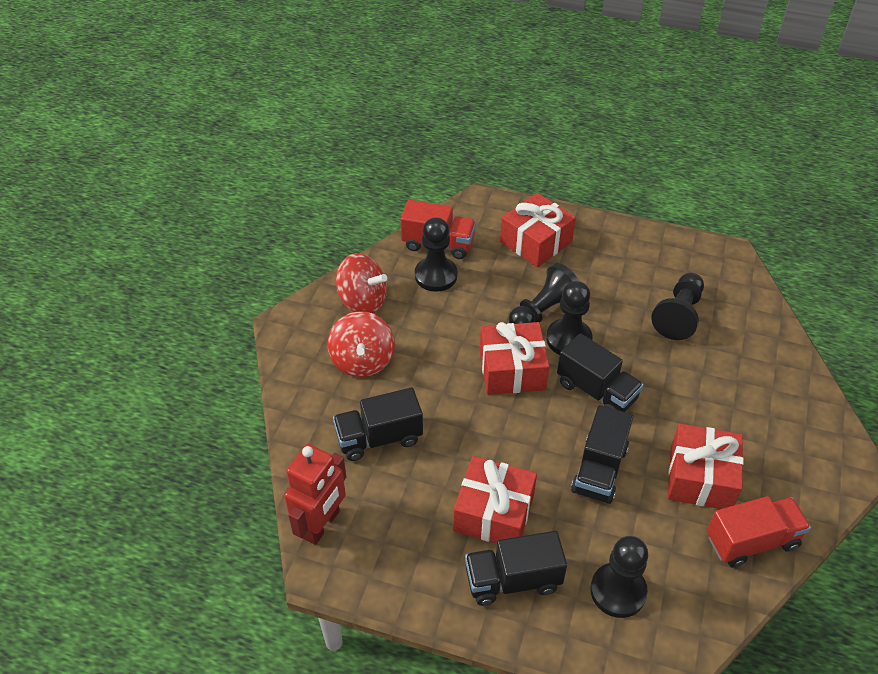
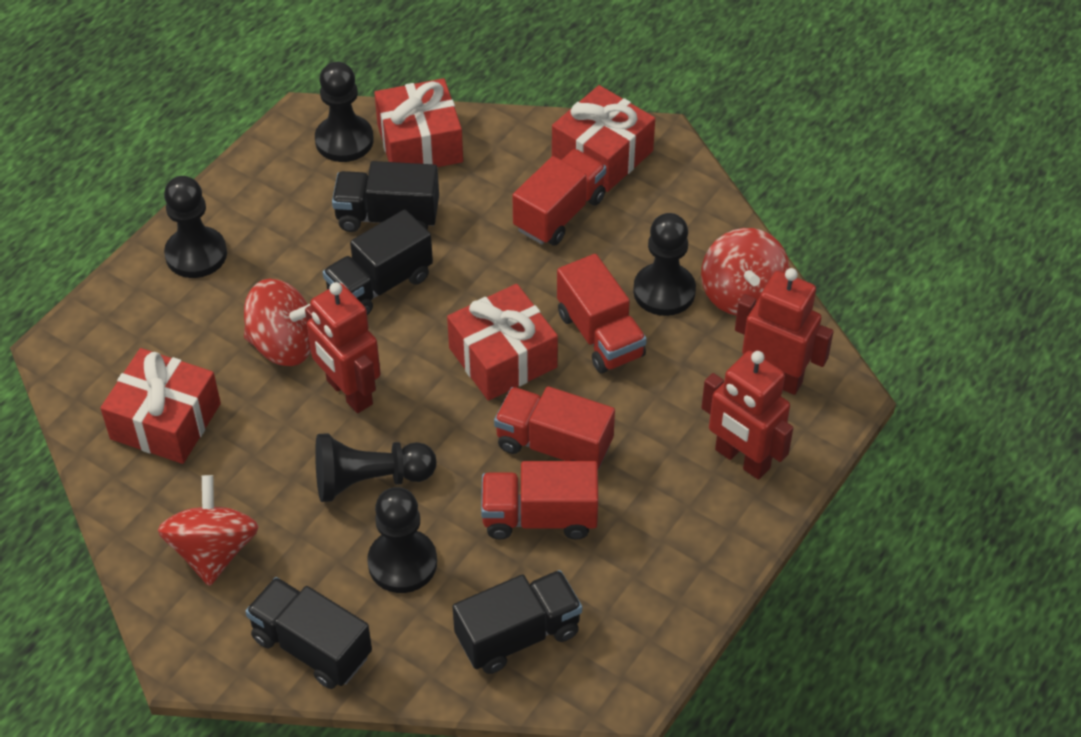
red robot: 1 -> 3
red spinning top: 2 -> 3
red truck: 2 -> 4

